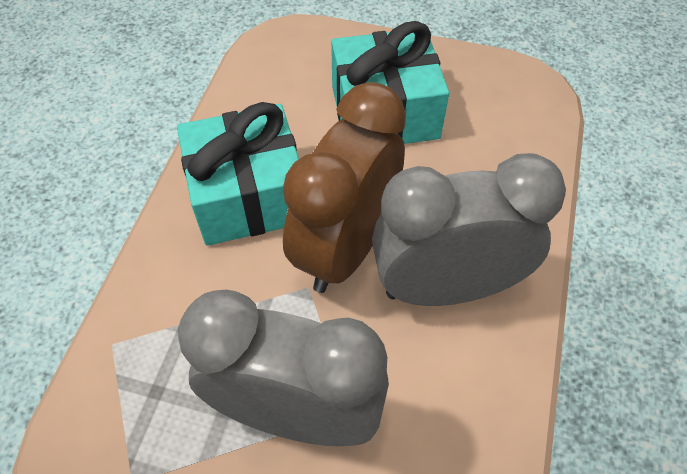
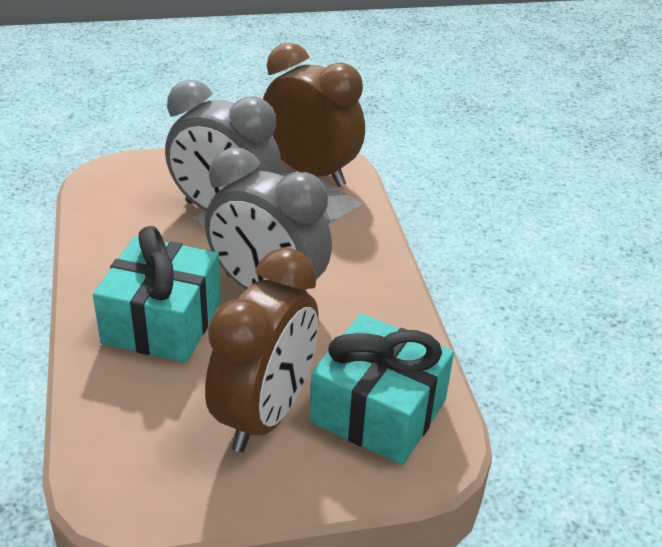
brown clock: 1 -> 2

